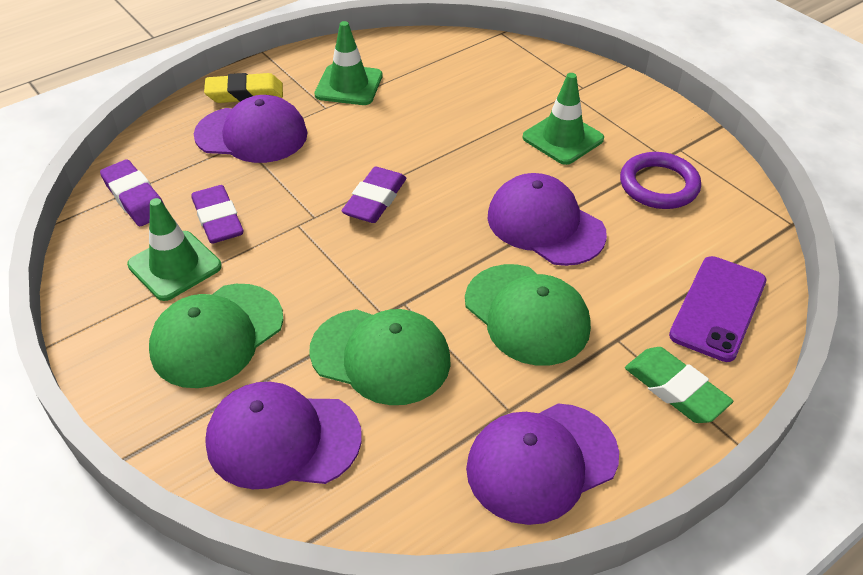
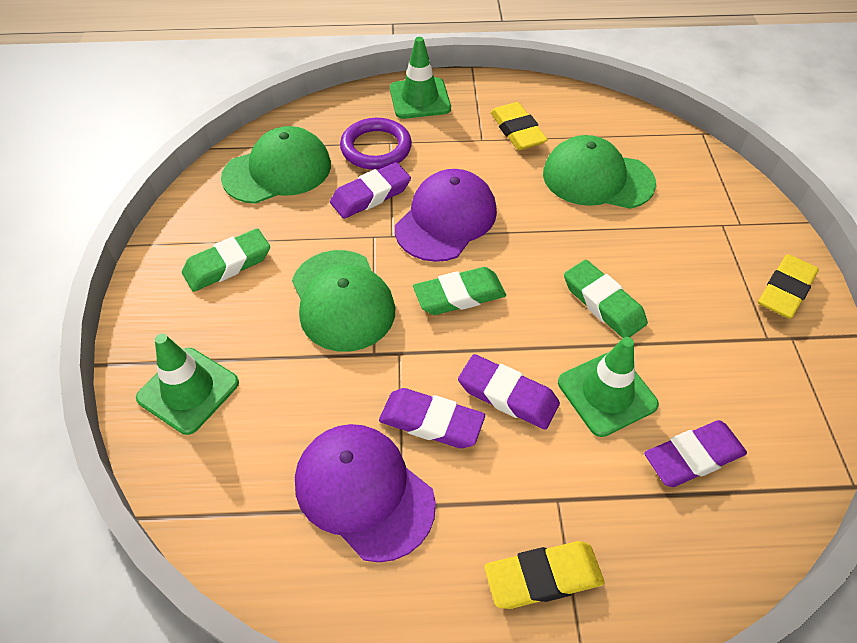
green eraser: 1 -> 3
purple cap: 4 -> 2
purple eraser: 3 -> 4
purple phone: 1 -> 0
yellow eraser: 1 -> 3

